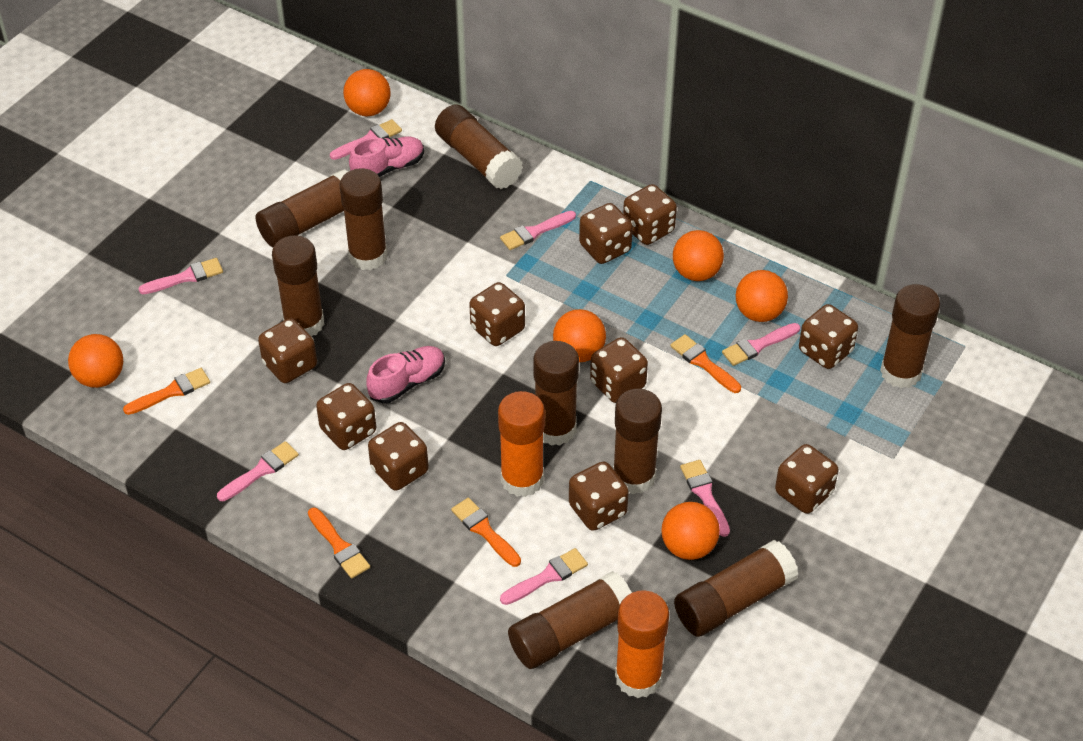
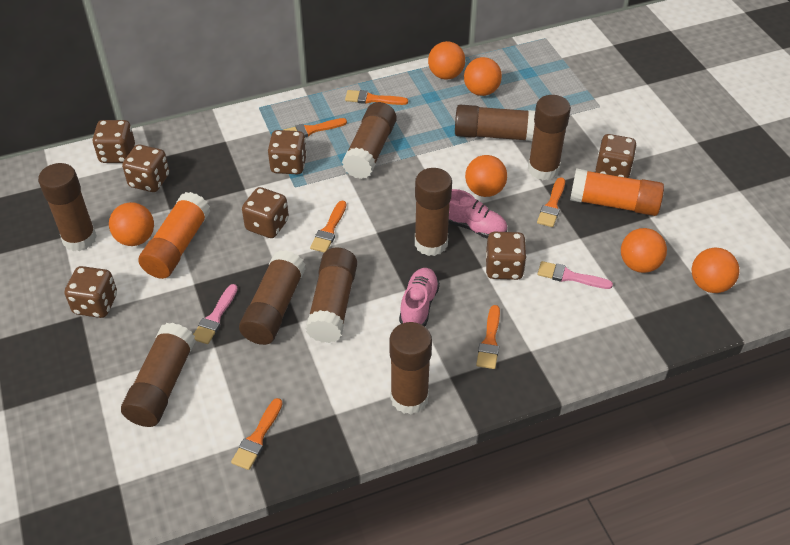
brown dice: 10 -> 7
orange brush: 4 -> 6
pink brush: 7 -> 2

